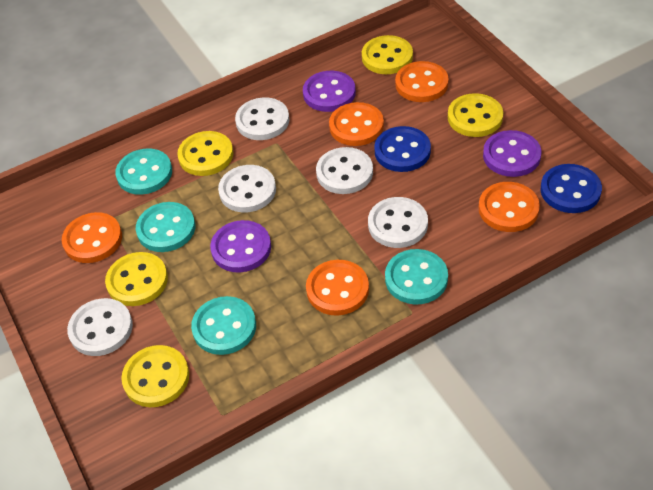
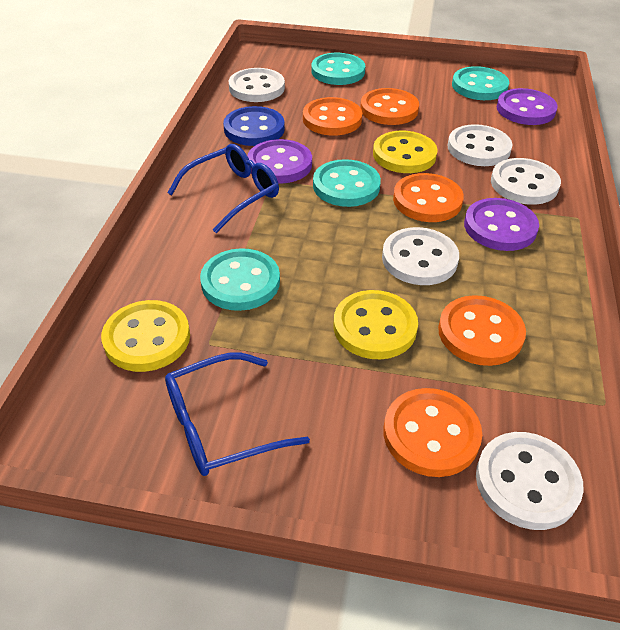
blue button: 2 -> 1
blue glasses: 0 -> 2
yellow button: 5 -> 3

